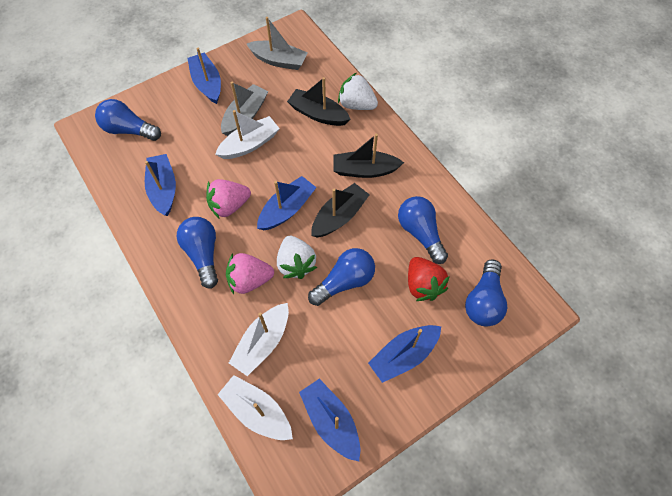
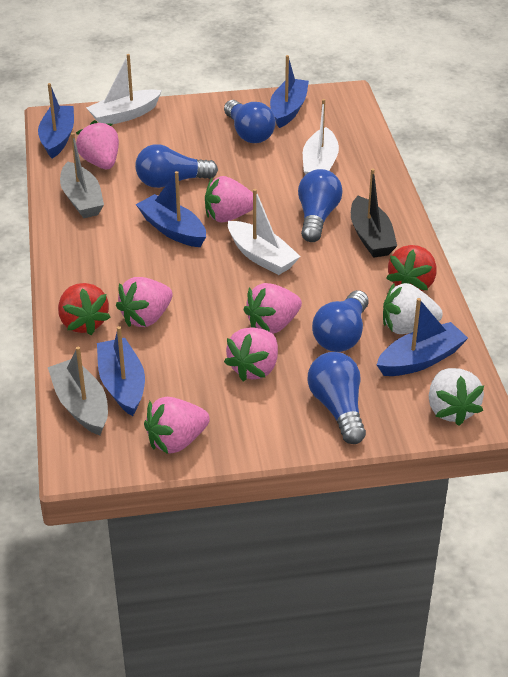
black boat: 3 -> 1
pink strawberry: 2 -> 6
red strawberry: 1 -> 2

